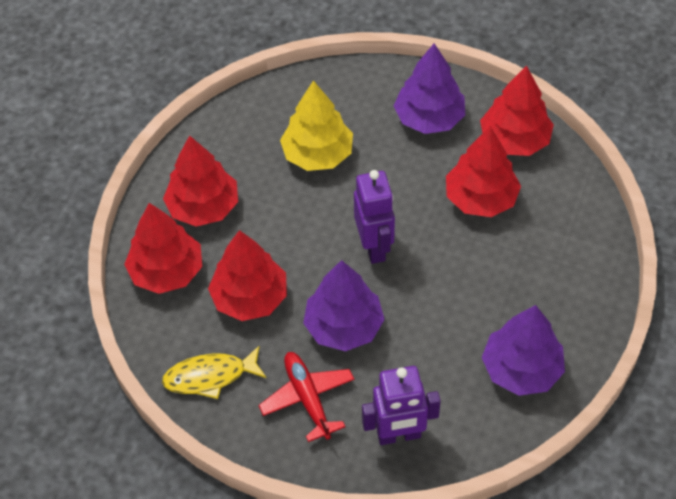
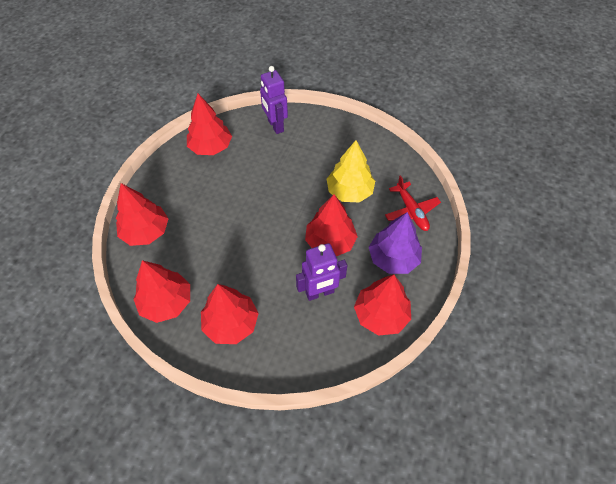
purple tree: 3 -> 1
red tree: 5 -> 6
yellow fish: 1 -> 0

